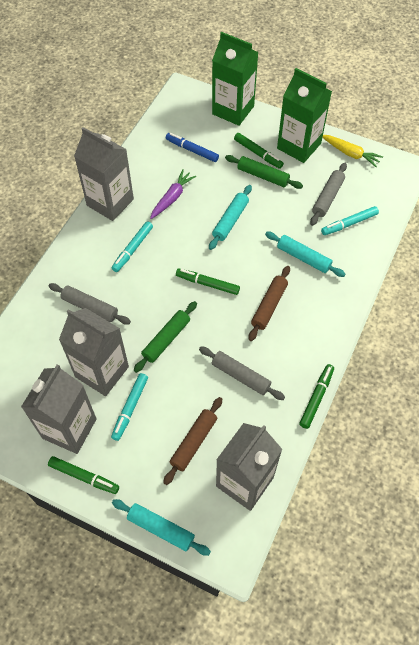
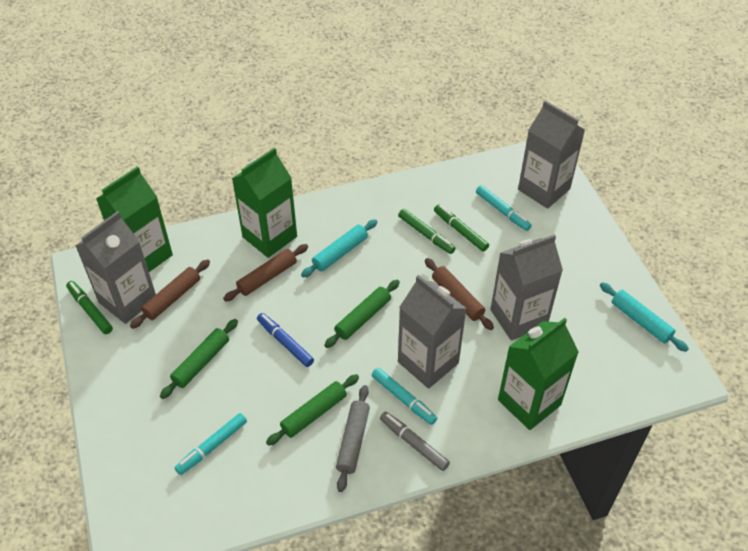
brown rolling pin: 2 -> 3
green carton: 2 -> 3
green marker: 4 -> 3
green rolling pin: 2 -> 3
grey marker: 0 -> 1
grey rolling pin: 3 -> 1
purple carrot: 1 -> 0
turquoise rolling pin: 3 -> 2
yellow carrot: 1 -> 0

